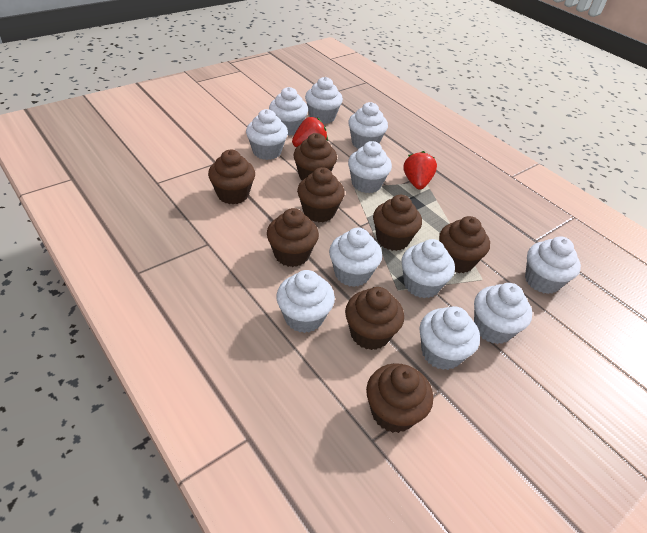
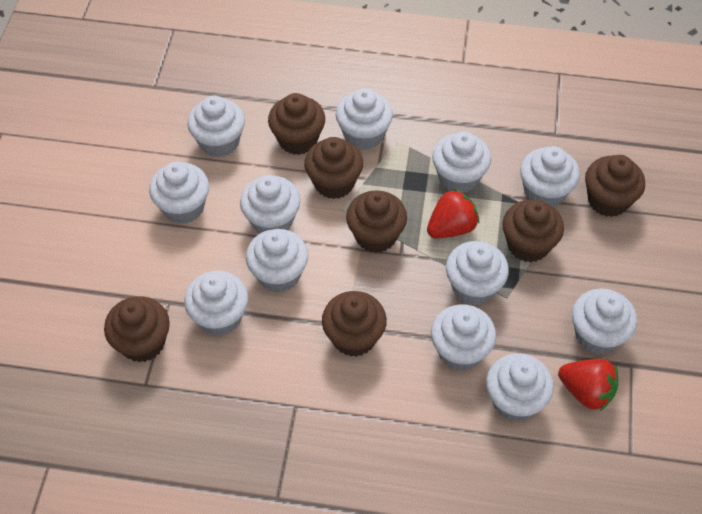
brown cupcake: 8 -> 7
white cupcake: 11 -> 12

